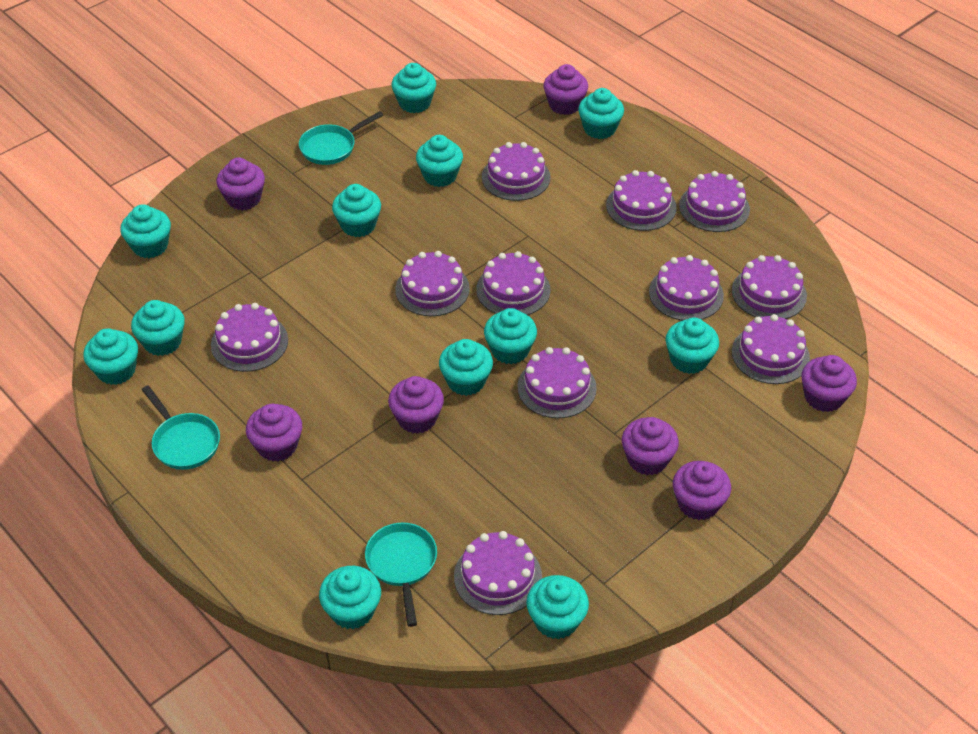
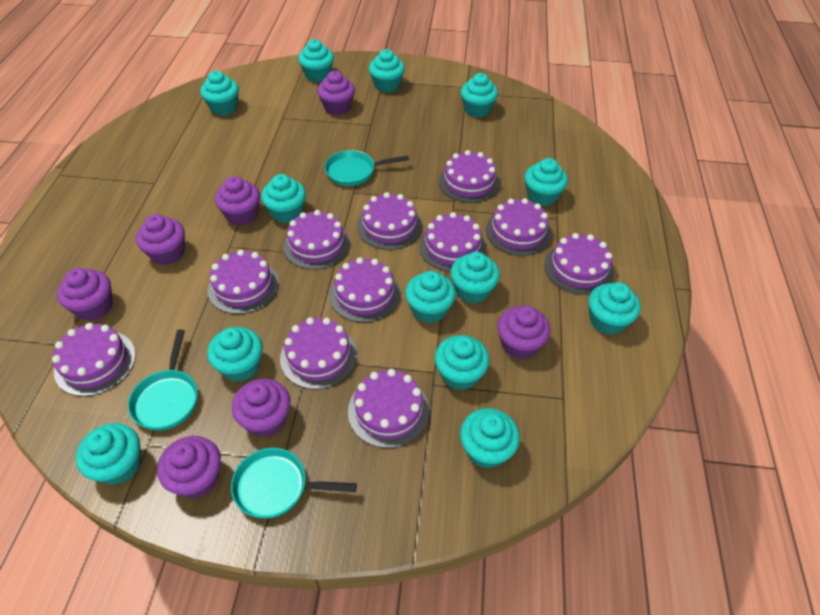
turquoise cupcake: 12 -> 13

